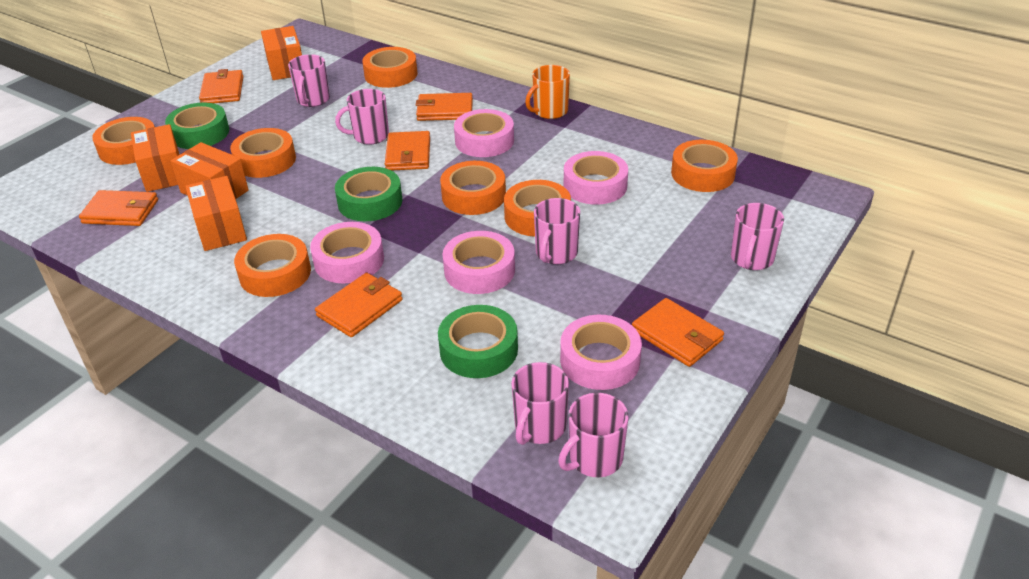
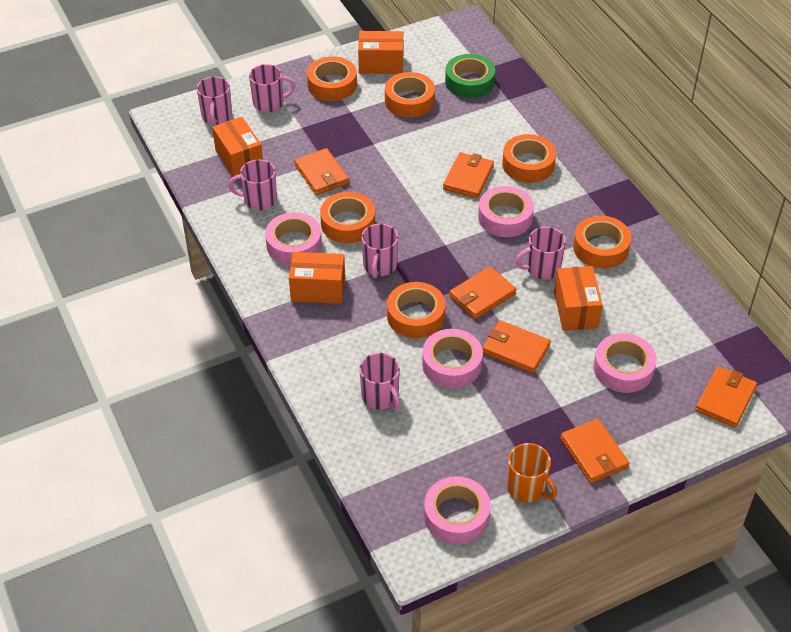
green tape: 3 -> 1
orange tape: 7 -> 6

